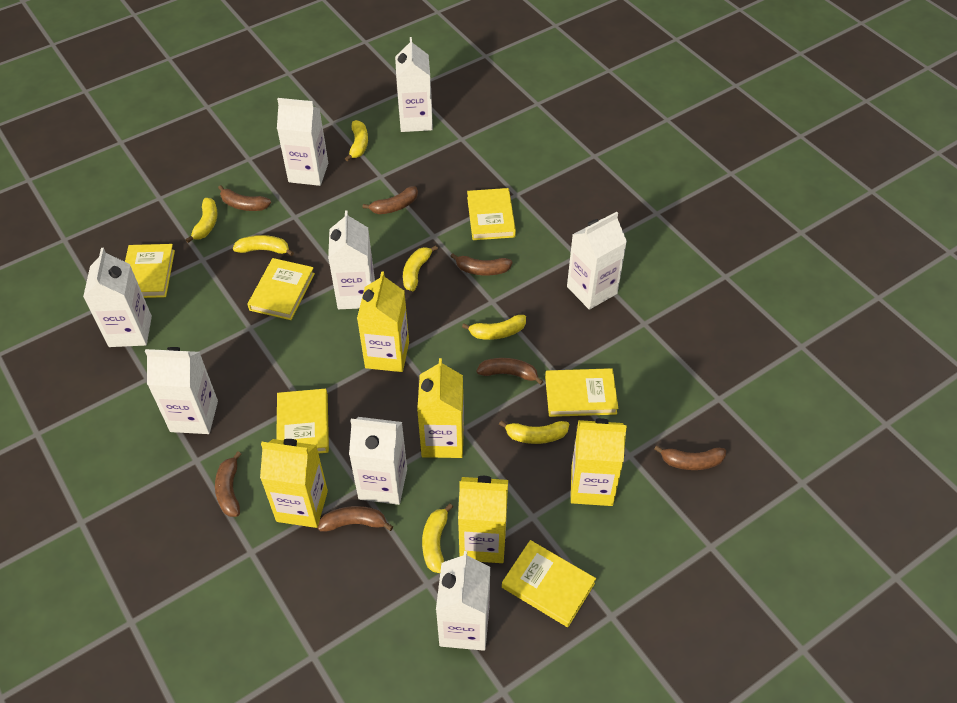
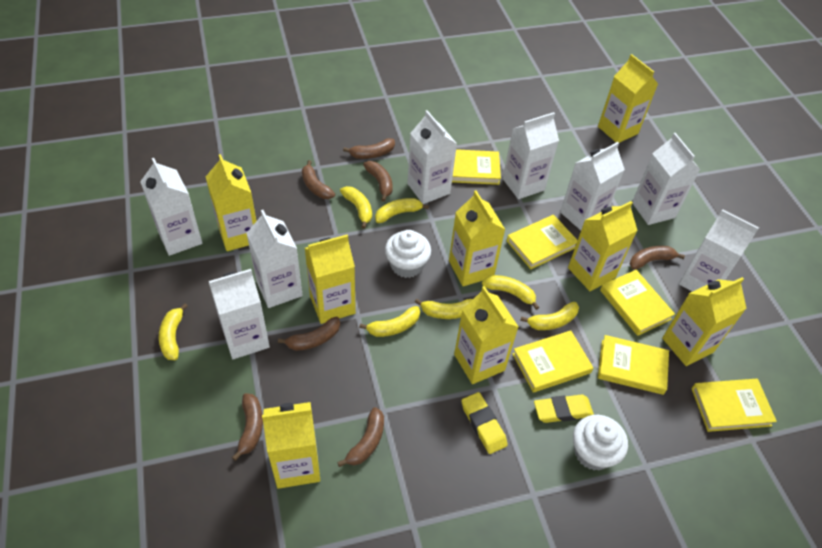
white cupcake: 0 -> 2
yellow carton: 5 -> 8
yellow eraser: 0 -> 2

